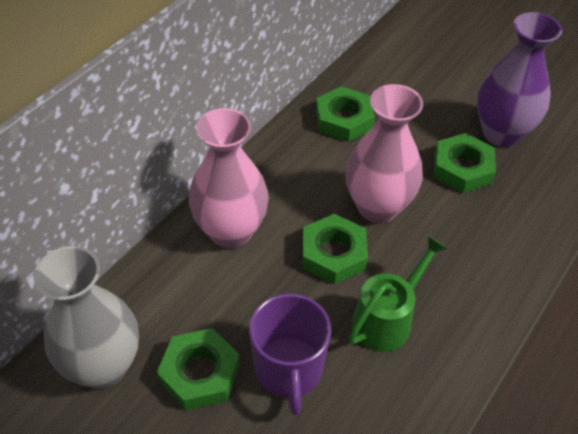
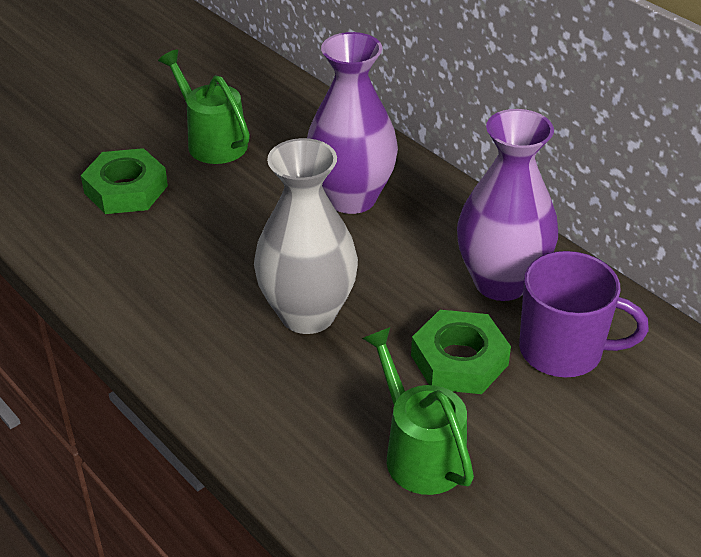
green nut: 4 -> 2
green watering can: 1 -> 2
pink vase: 2 -> 0
purple vase: 1 -> 2

